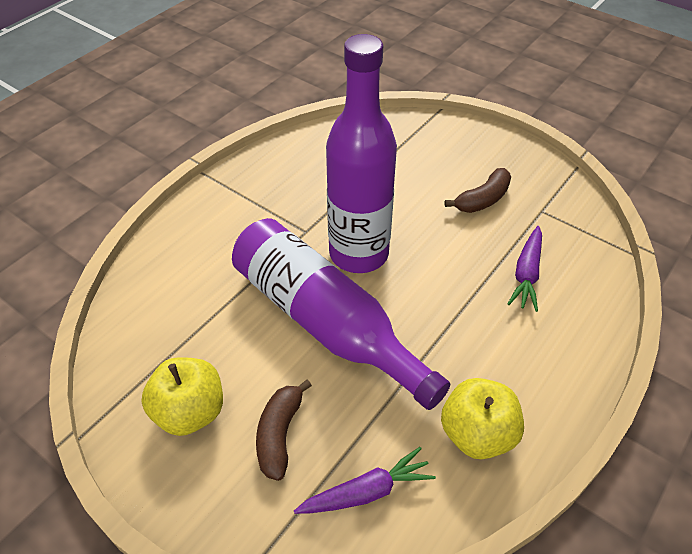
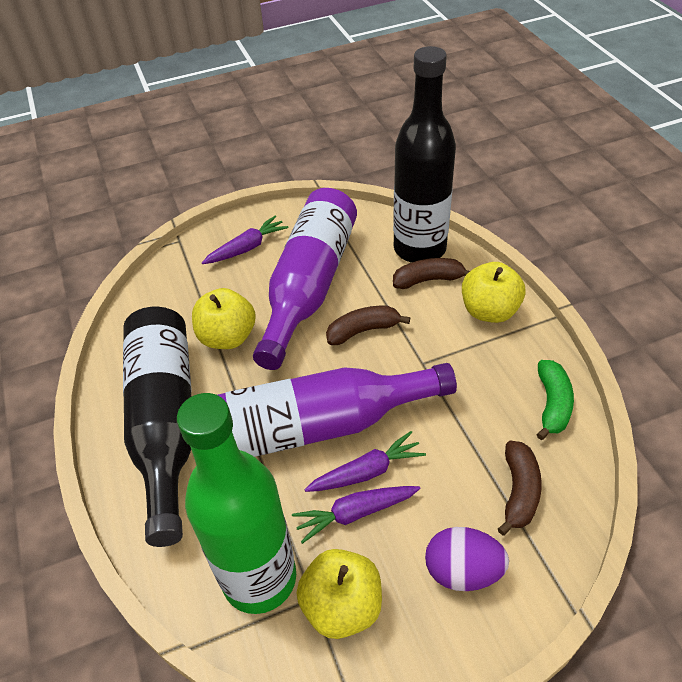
black bottle: 0 -> 2
brown banana: 2 -> 3
green banana: 0 -> 1
green bottle: 0 -> 1
purple carrot: 2 -> 3
purple egg: 0 -> 1
yellow apple: 2 -> 3

